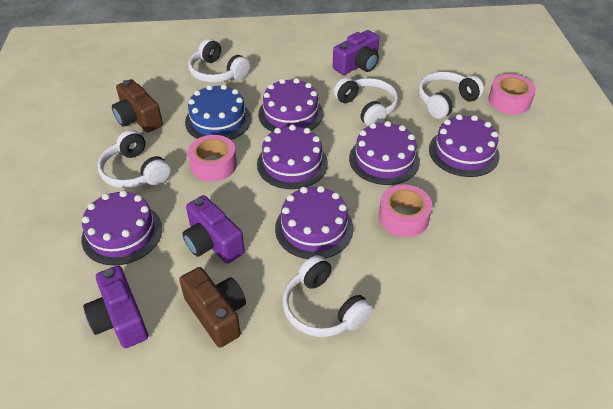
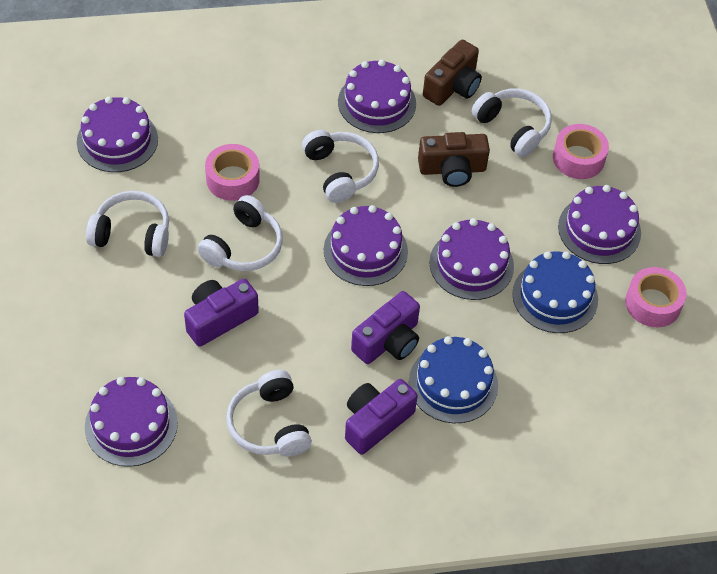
blue cake: 1 -> 2

